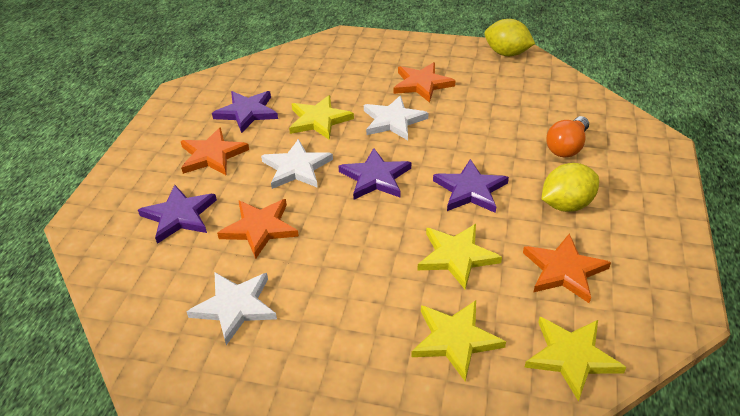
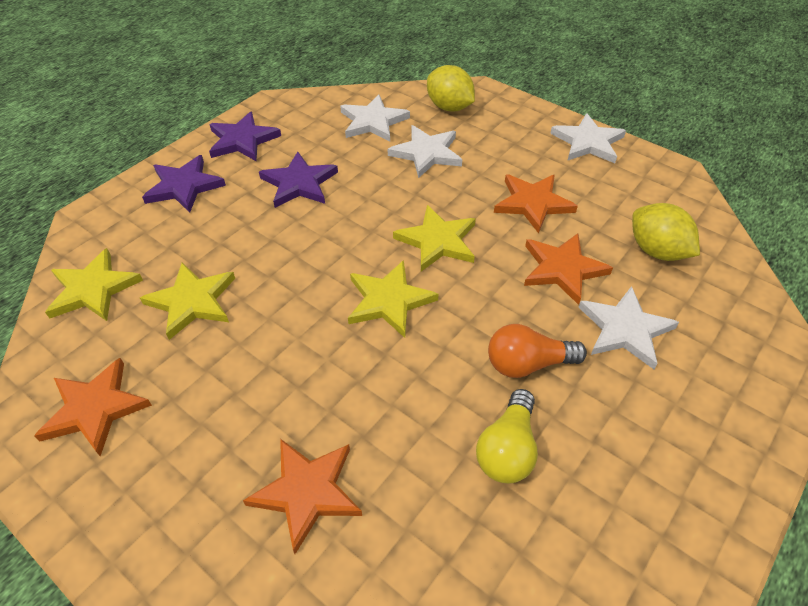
purple star: 4 -> 3
white star: 3 -> 4
yellow light bulb: 0 -> 1

